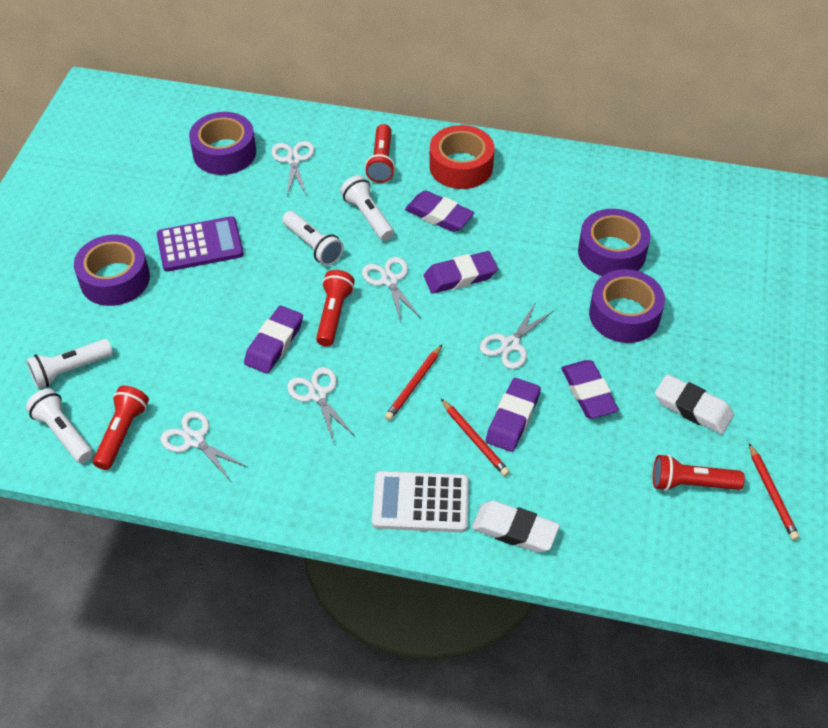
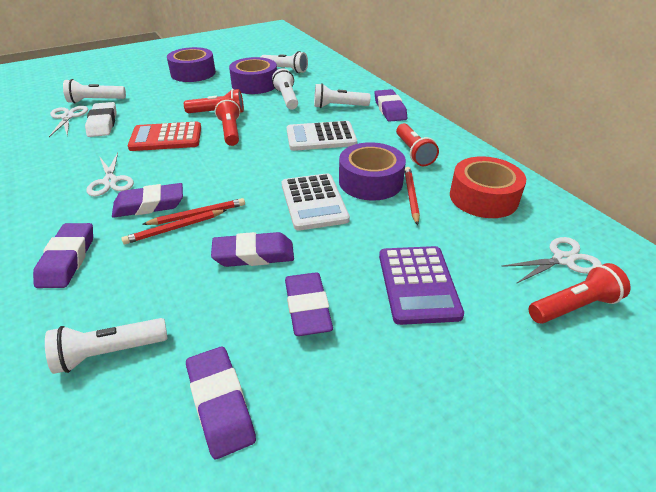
purple eraser: 5 -> 6
purple tape: 4 -> 3
red calculator: 0 -> 1
white calculator: 1 -> 2
white eraser: 2 -> 1
white flashlight: 4 -> 5
white scissors: 5 -> 3

